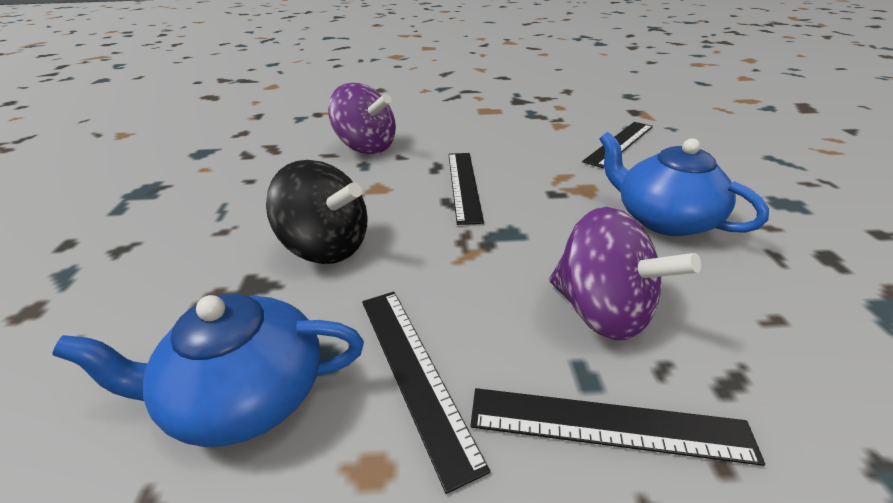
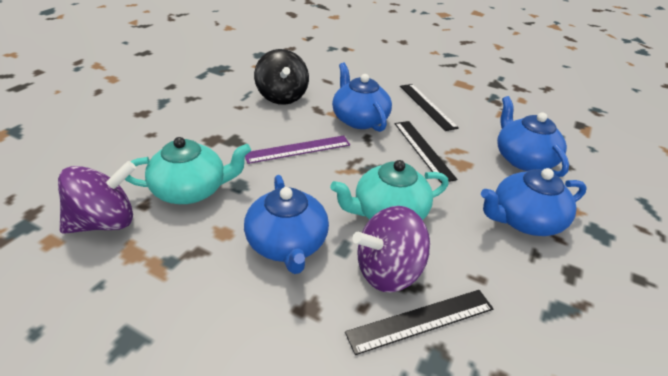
black ruler: 4 -> 3
blue teapot: 2 -> 4
purple ruler: 0 -> 1
turquoise teapot: 0 -> 2

